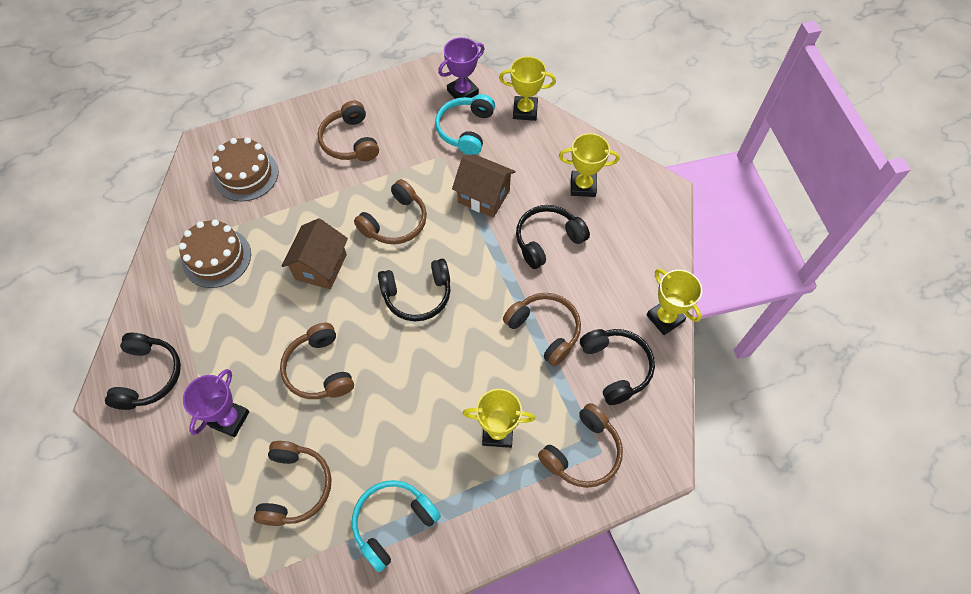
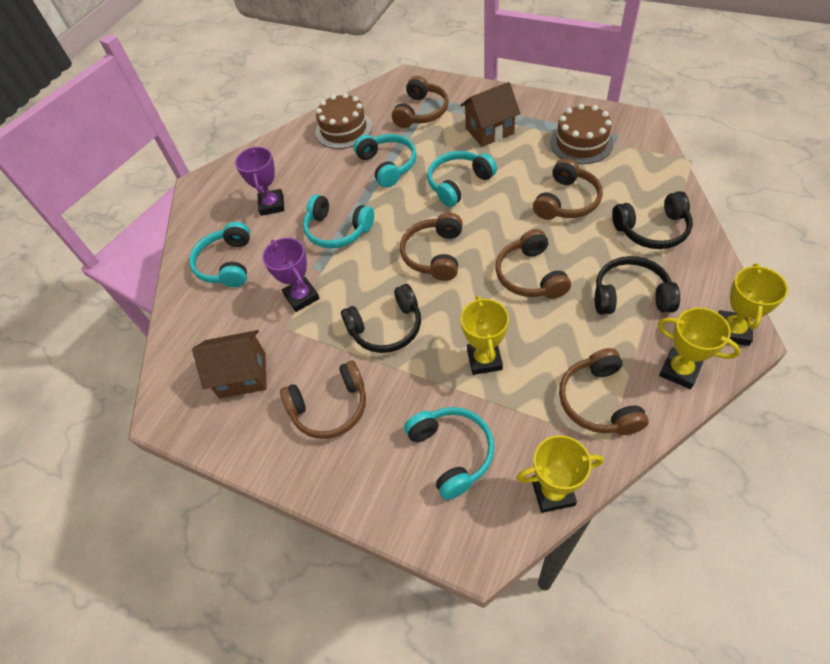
black headphones: 4 -> 3
turquoise headphones: 2 -> 5

